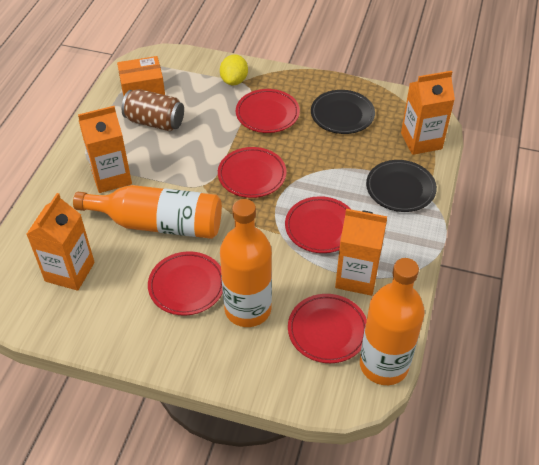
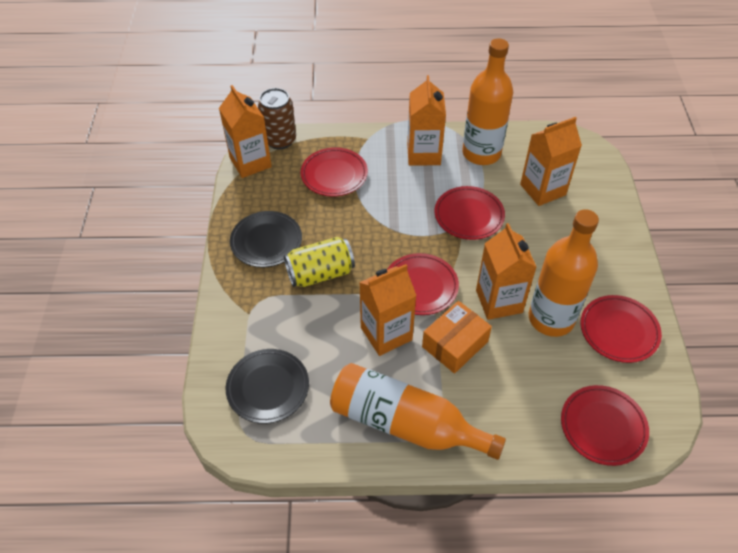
orange carton: 4 -> 5
yellow can: 0 -> 1
yellow lemon: 1 -> 0

